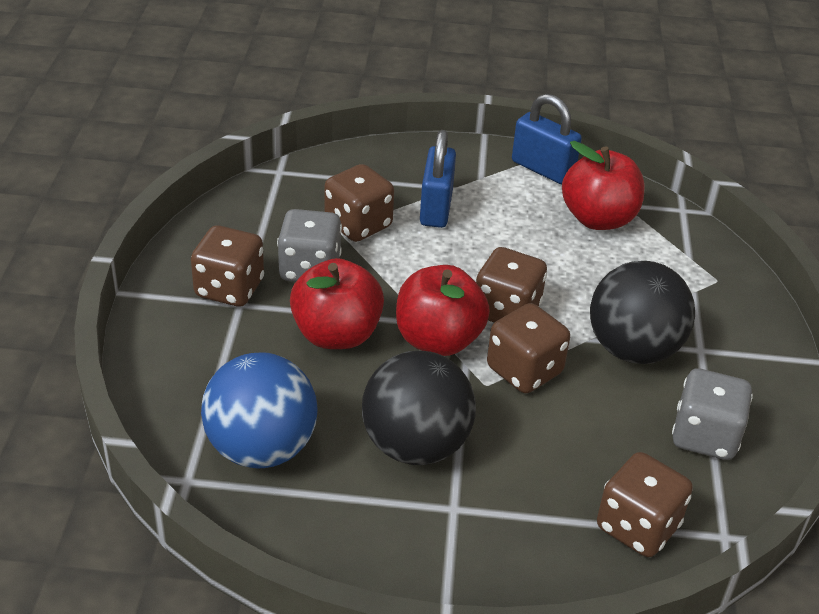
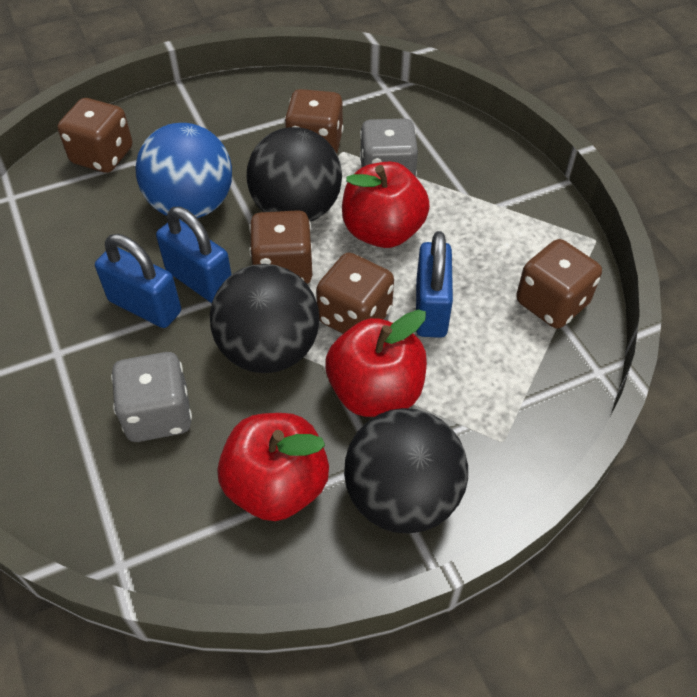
black ball: 2 -> 3
blue padlock: 2 -> 3

